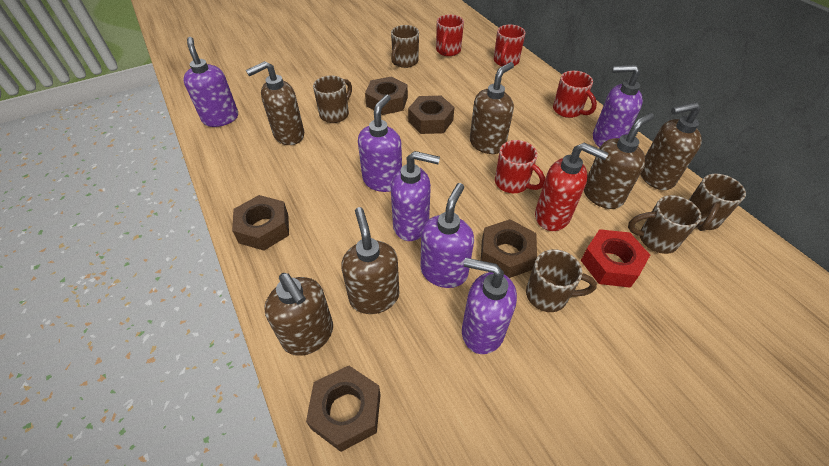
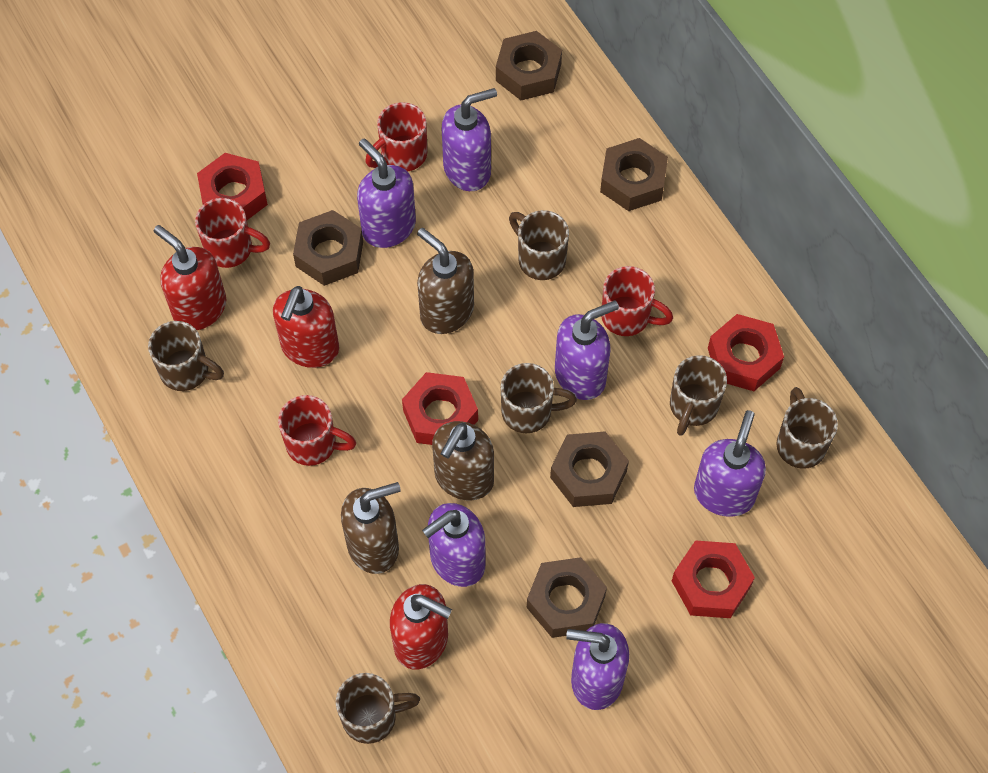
brown mug: 5 -> 6
brown soap dispenser: 6 -> 3
red nut: 1 -> 4
red soap dispenser: 1 -> 3

